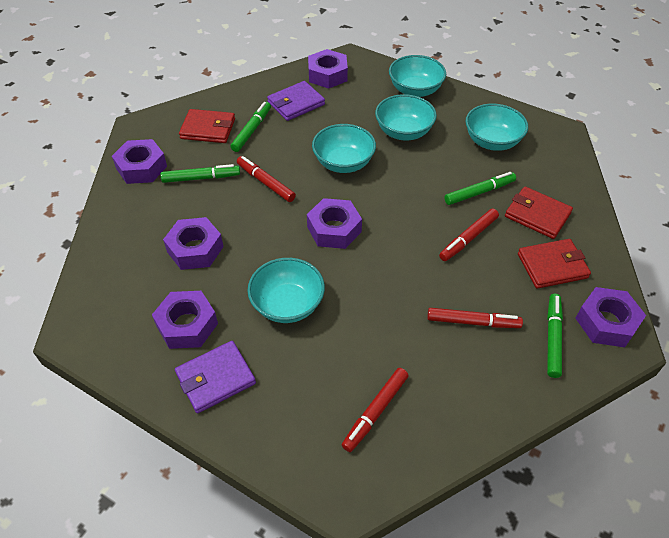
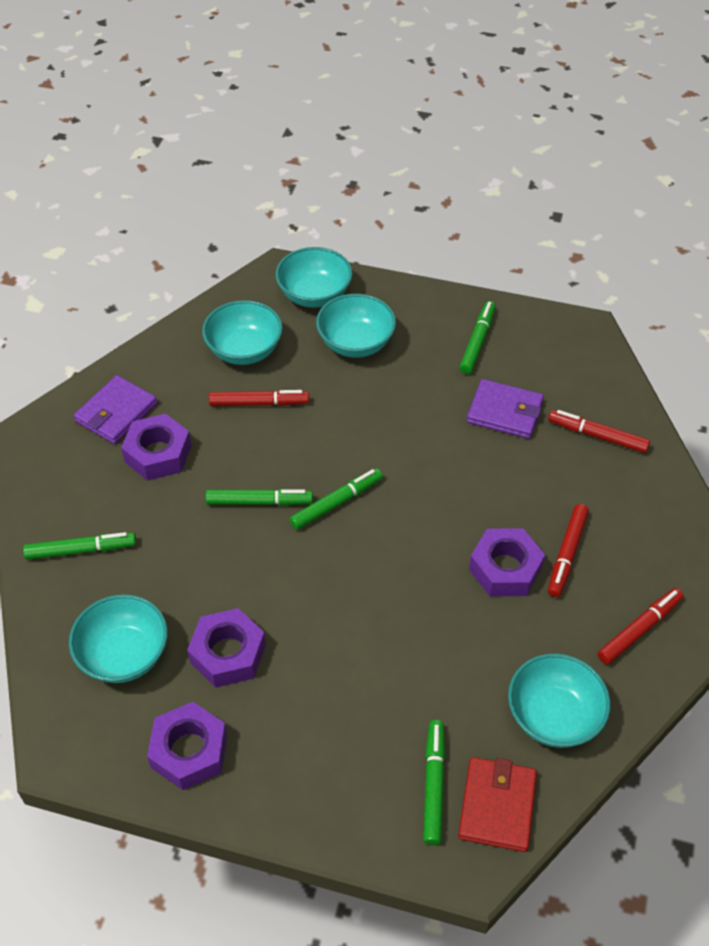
green marker: 4 -> 5
purple nut: 6 -> 4
red wallet: 3 -> 1

